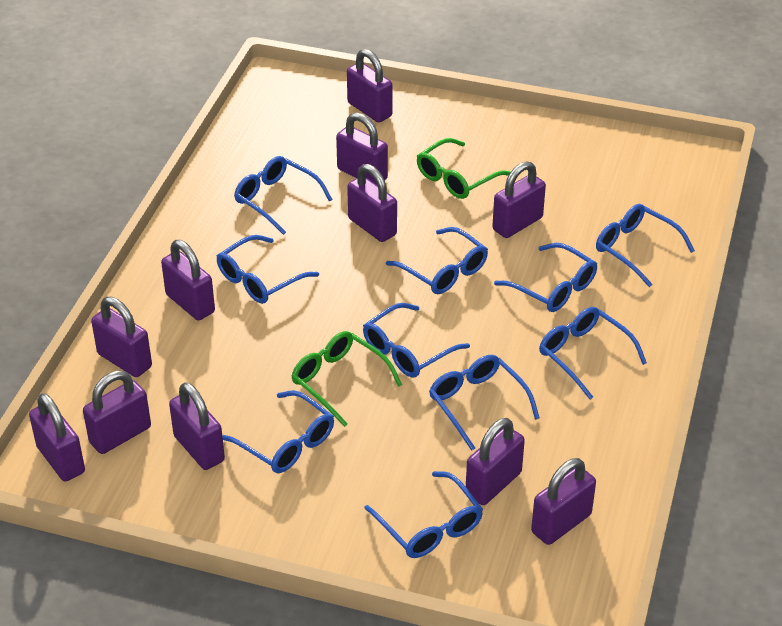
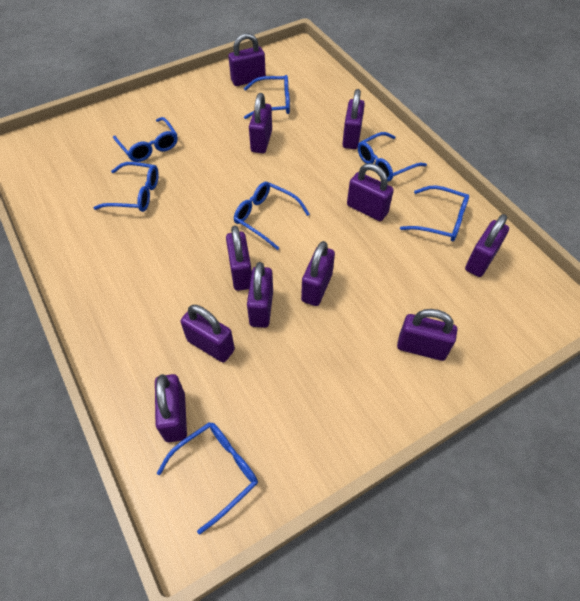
blue glasses: 10 -> 7
green glasses: 2 -> 0

